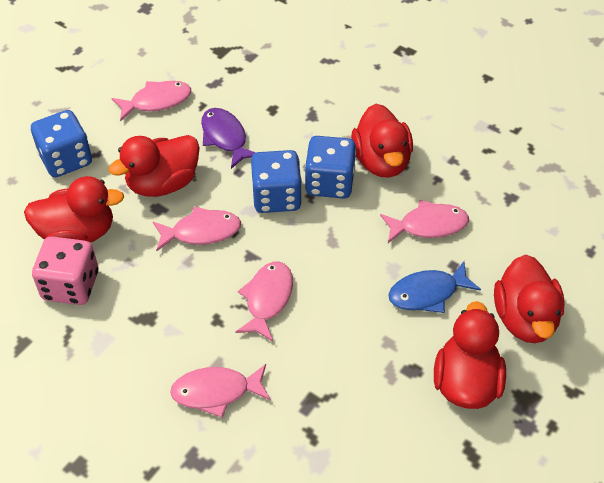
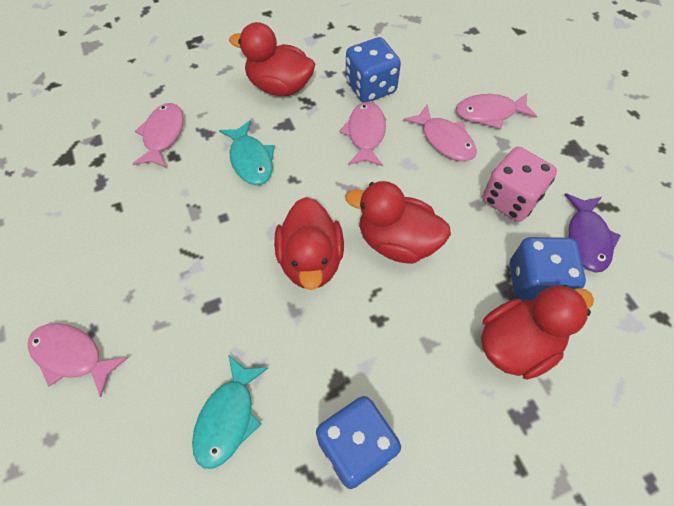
blue fish: 1 -> 0
red duck: 5 -> 4
turquoise fish: 0 -> 2

